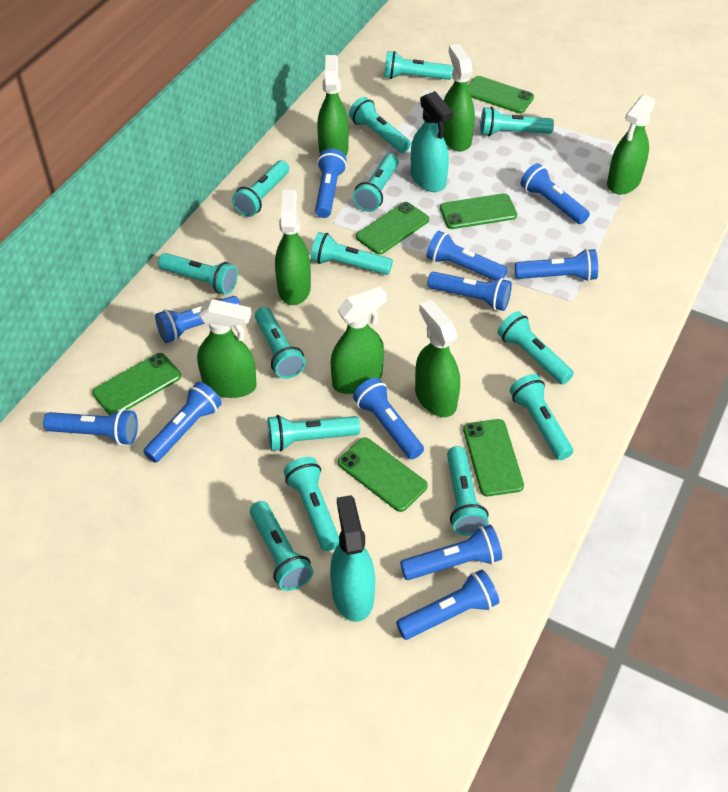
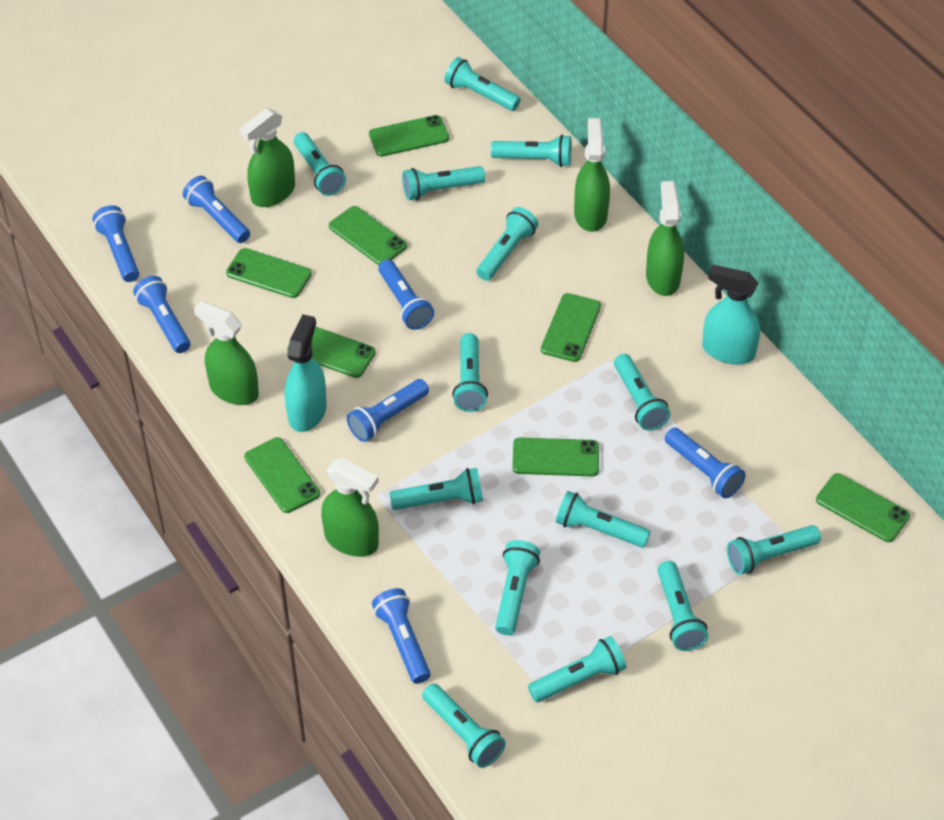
blue flashlight: 11 -> 7
green phone: 6 -> 8
green spray bottle: 7 -> 5

